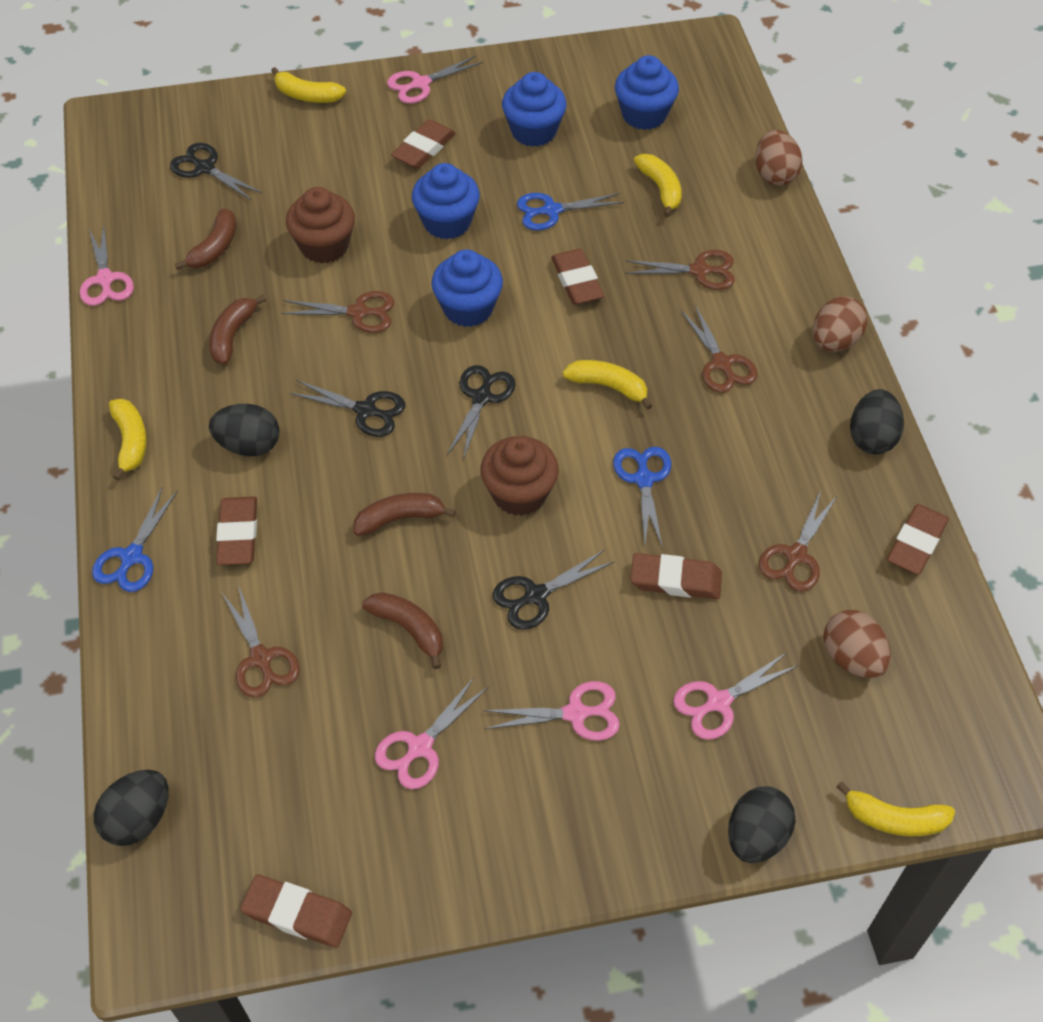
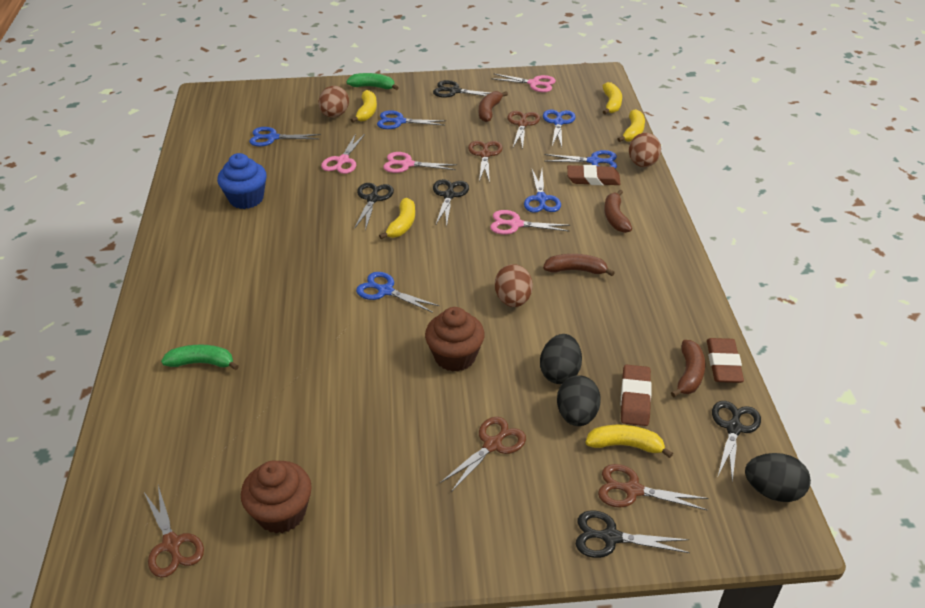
black egg: 4 -> 3
black scissors: 4 -> 5
blue cupcake: 4 -> 1
blue scissors: 3 -> 6
brown eraser: 6 -> 3
green banana: 0 -> 2
pink scissors: 5 -> 4

